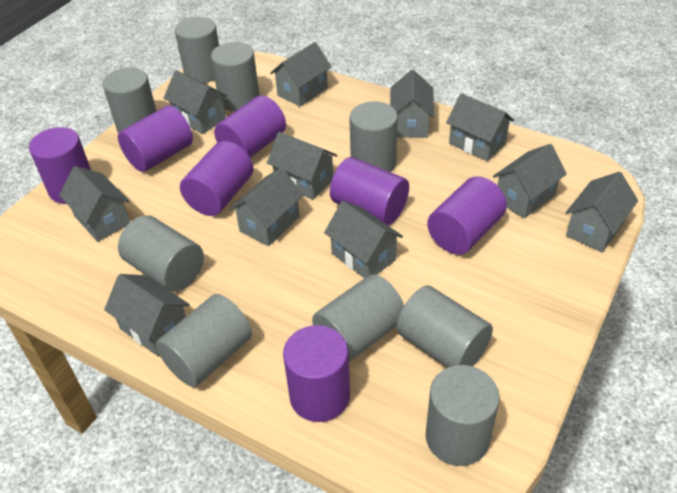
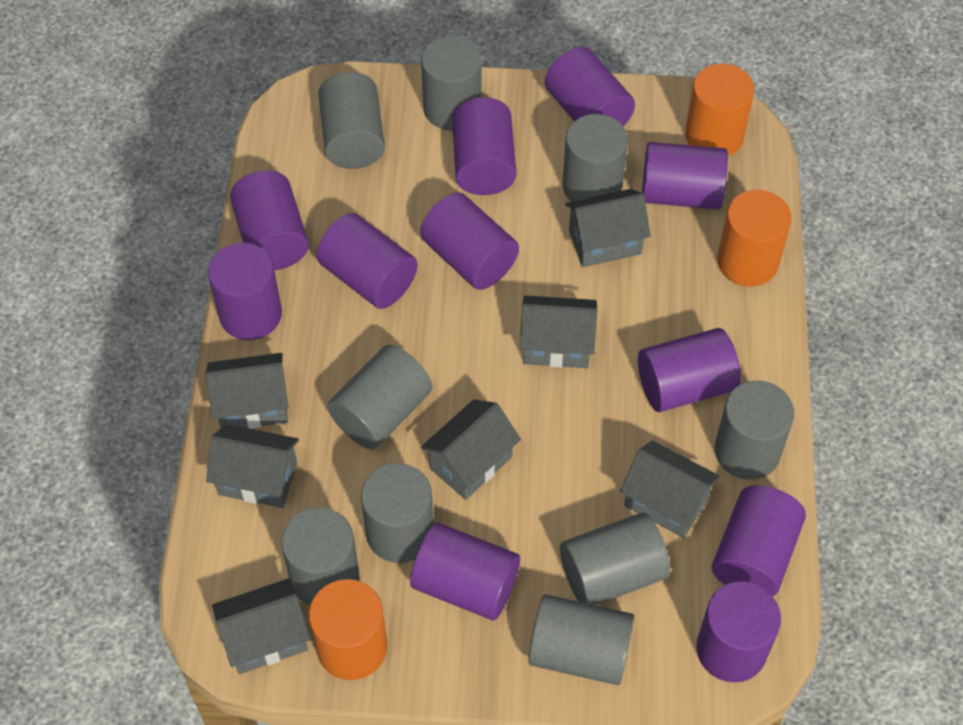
grey house: 11 -> 7
orange cylinder: 0 -> 3
purple cylinder: 7 -> 11

